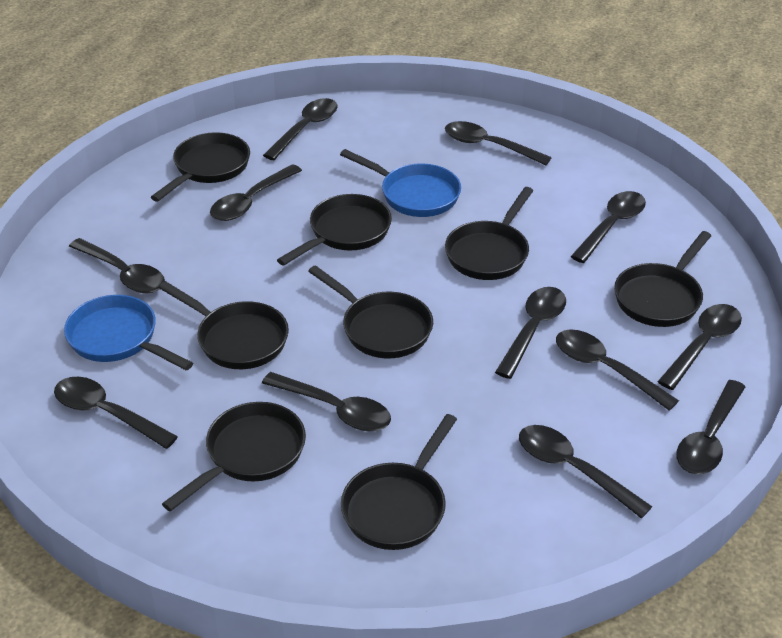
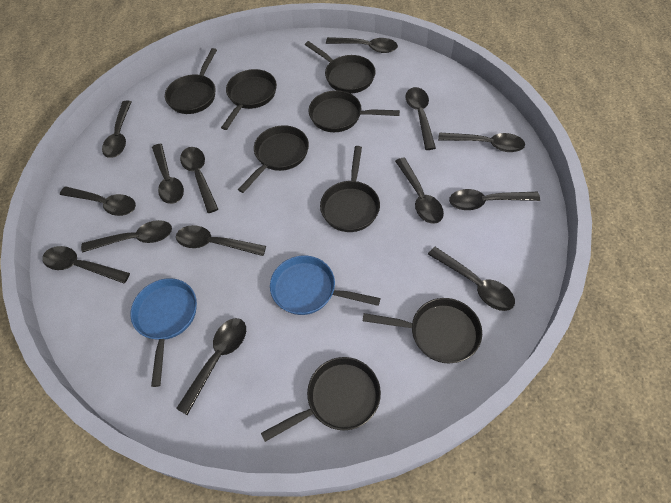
black spoon: 12 -> 14

